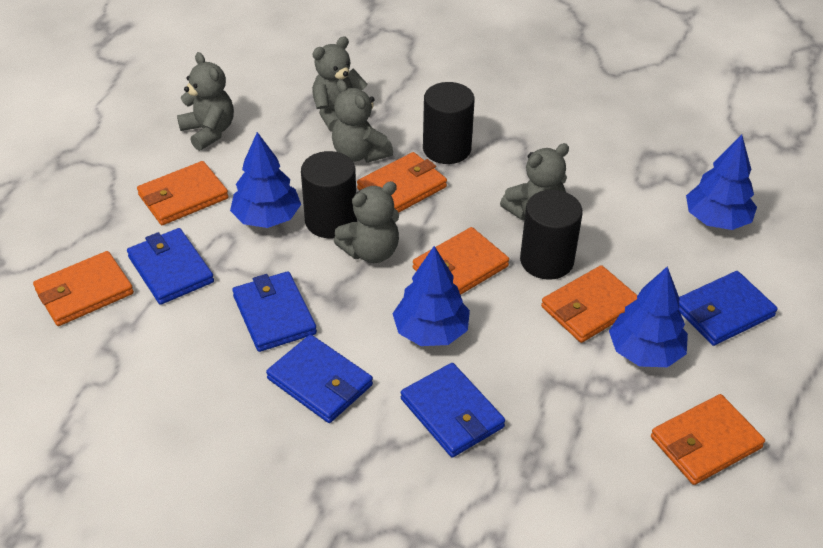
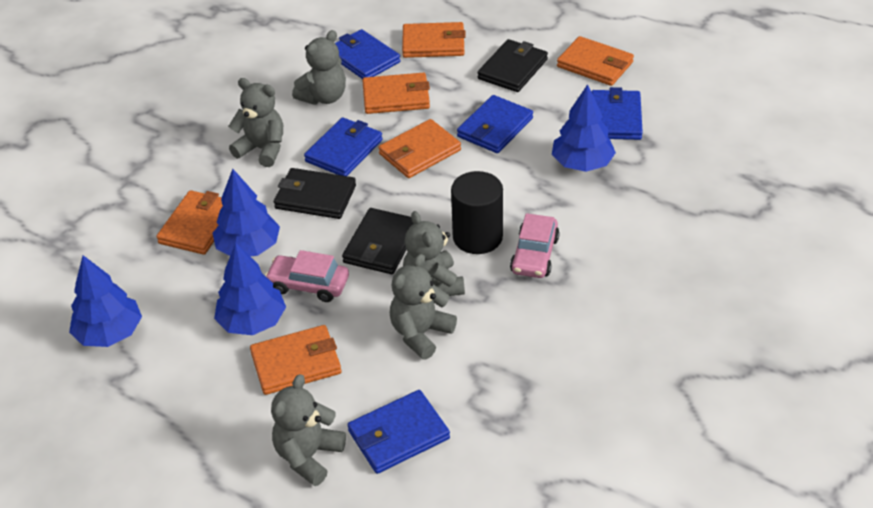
black cylinder: 3 -> 1
black wallet: 0 -> 3
pink car: 0 -> 2

